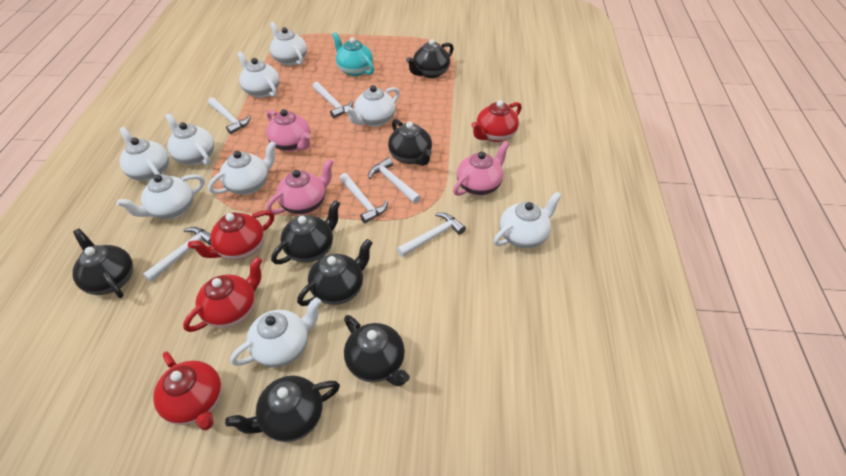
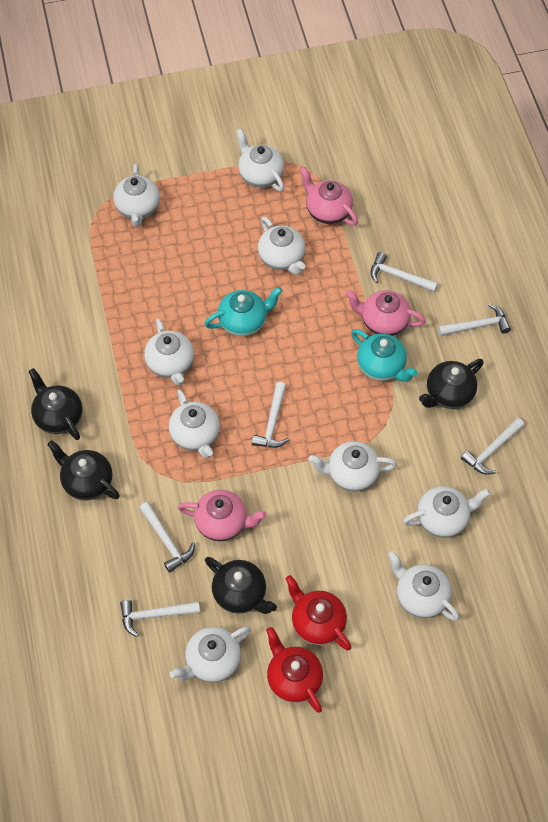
black teapot: 7 -> 4
red teapot: 4 -> 2
turquoise teapot: 1 -> 2

